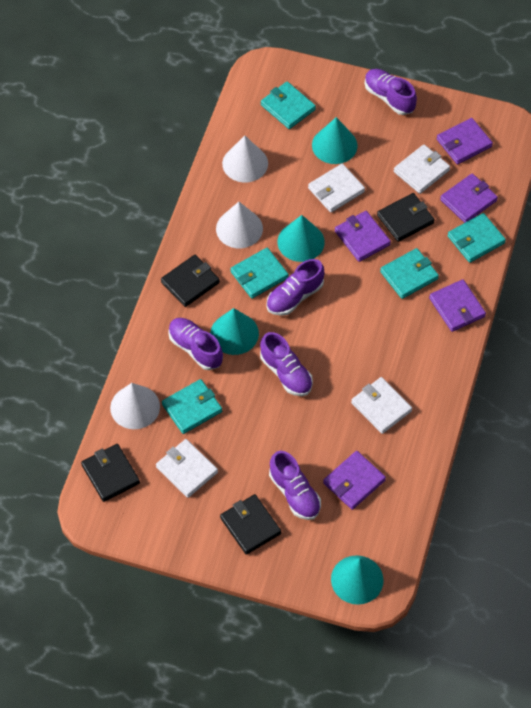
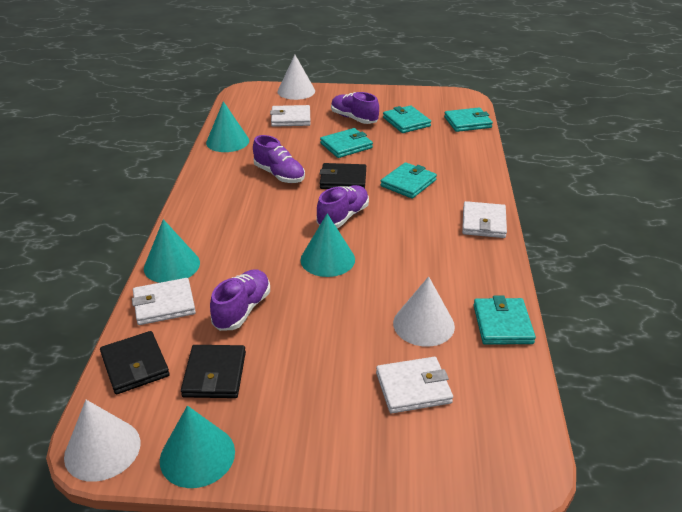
black wallet: 4 -> 3
purple shoe: 5 -> 4
purple wallet: 5 -> 0

